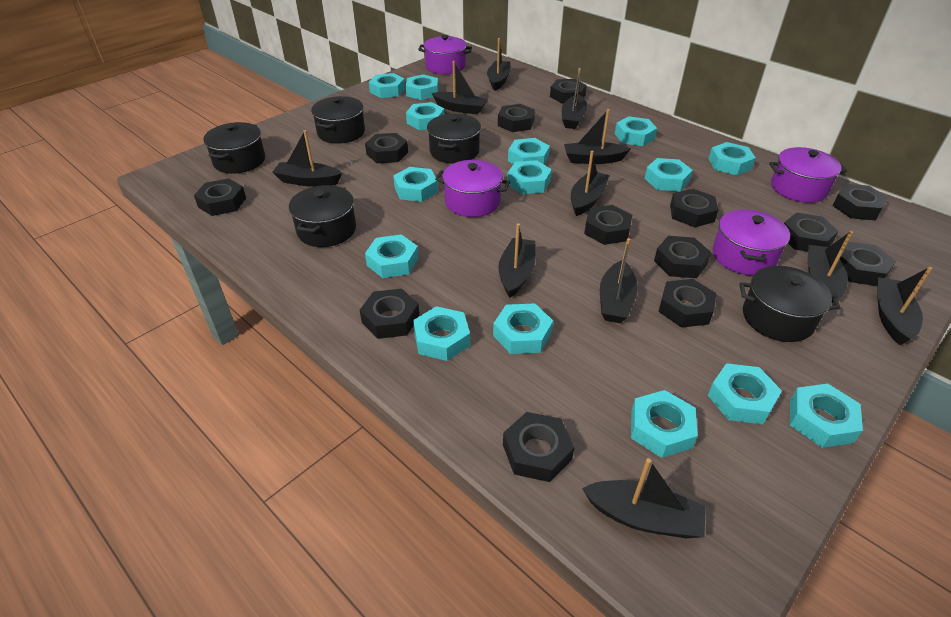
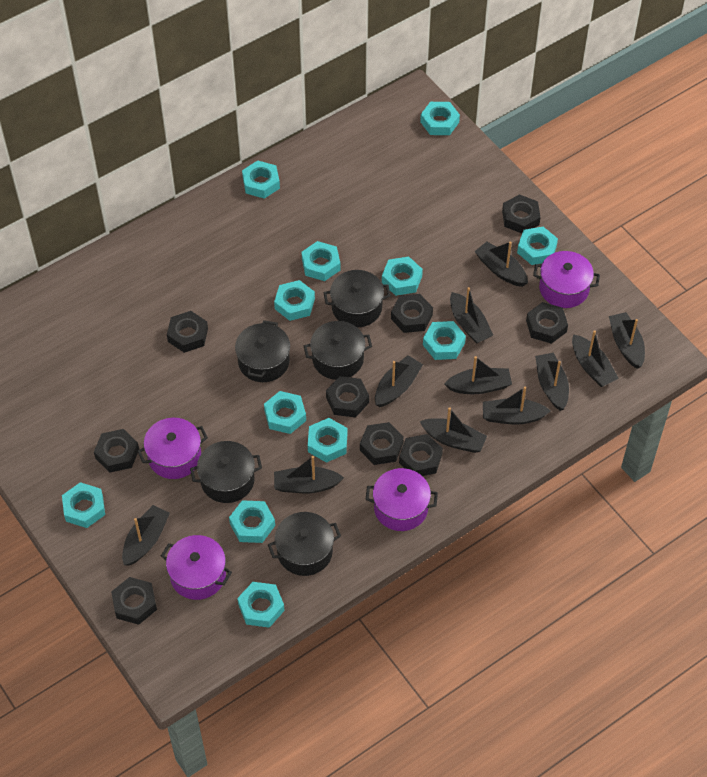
black nut: 13 -> 9
turquoise nut: 15 -> 12

